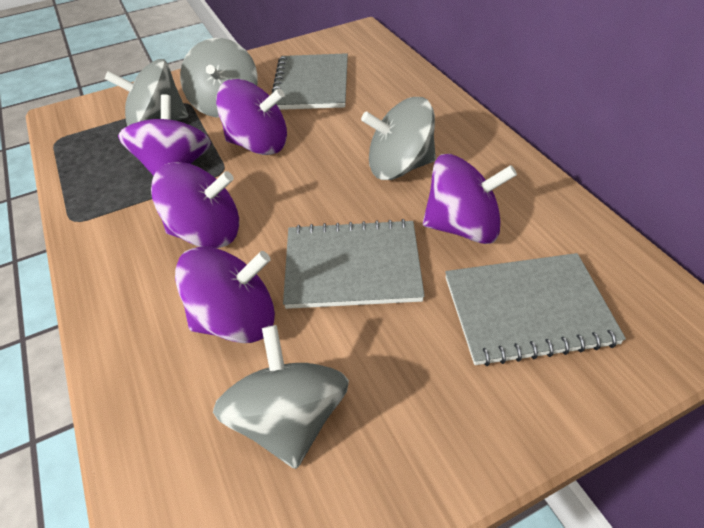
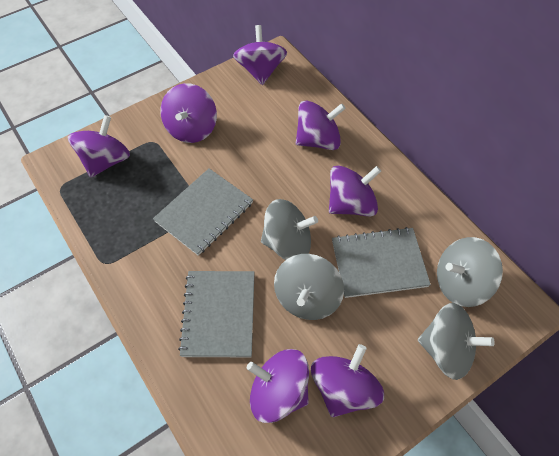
purple spinning top: 5 -> 7

